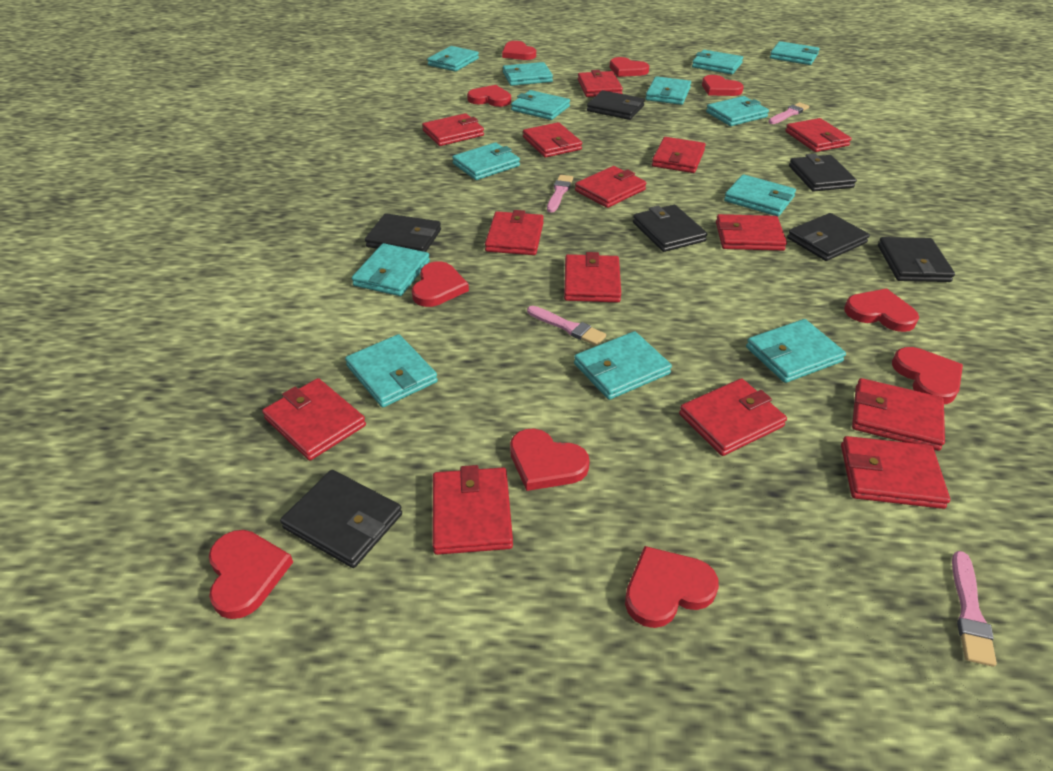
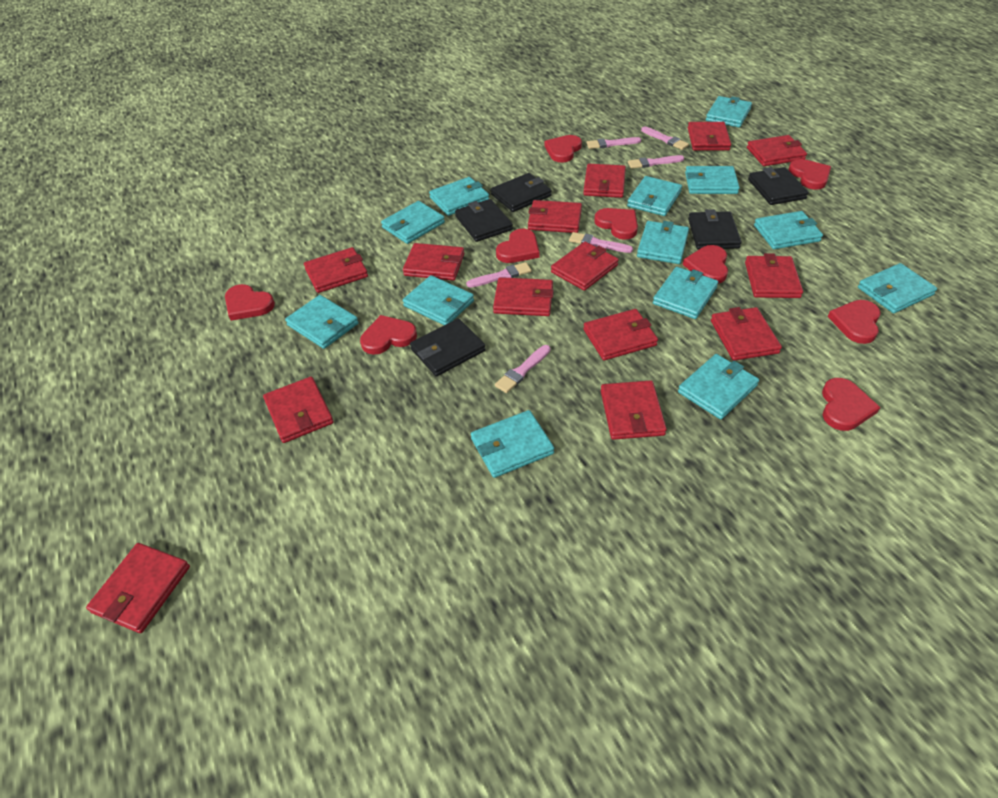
black wallet: 7 -> 5
pink brush: 4 -> 6
red heart: 10 -> 9

